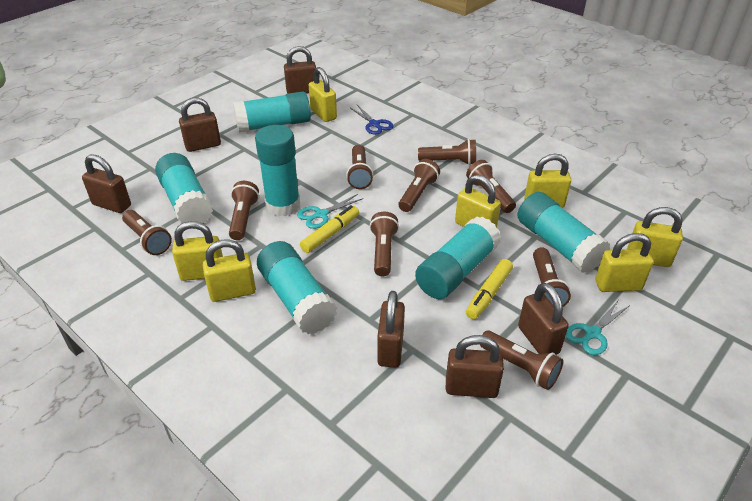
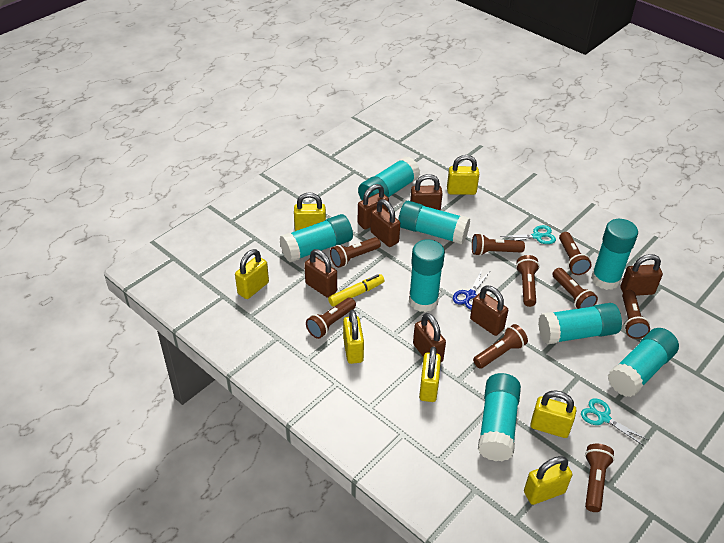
brown padlock: 6 -> 7
turquoise glue stick: 6 -> 8
yellow marker: 2 -> 1

